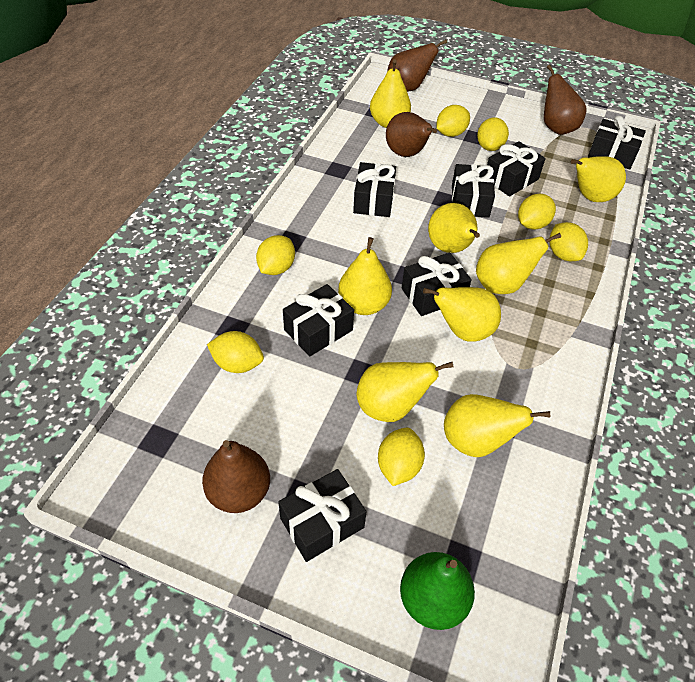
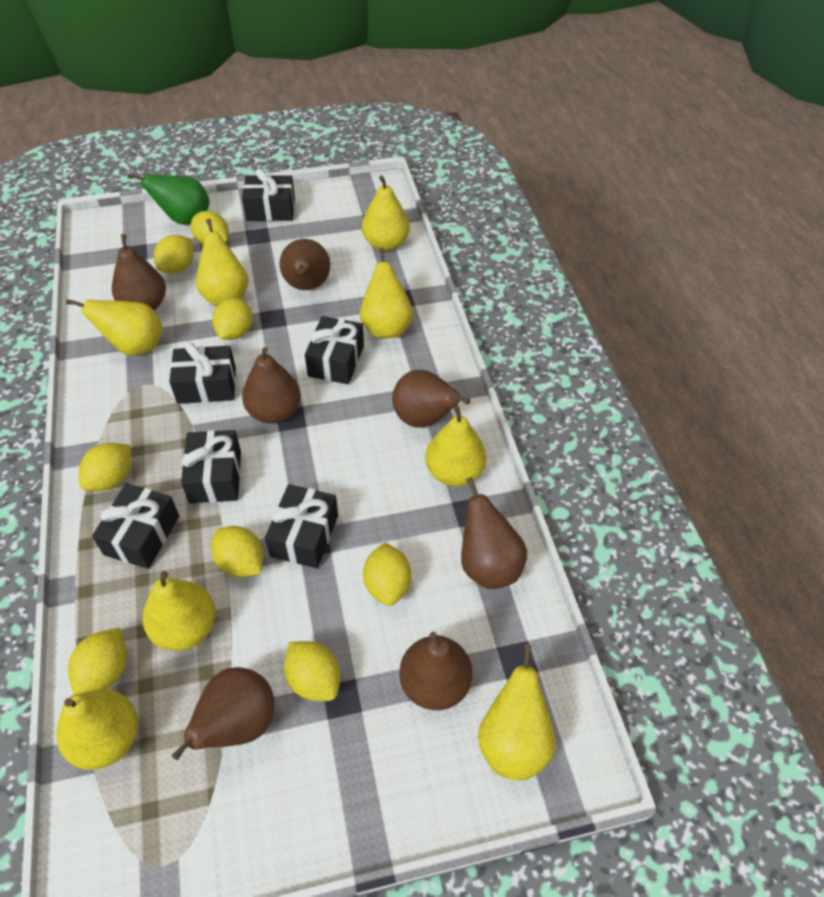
black gift: 7 -> 6
brown pear: 4 -> 7
yellow lemon: 7 -> 8

